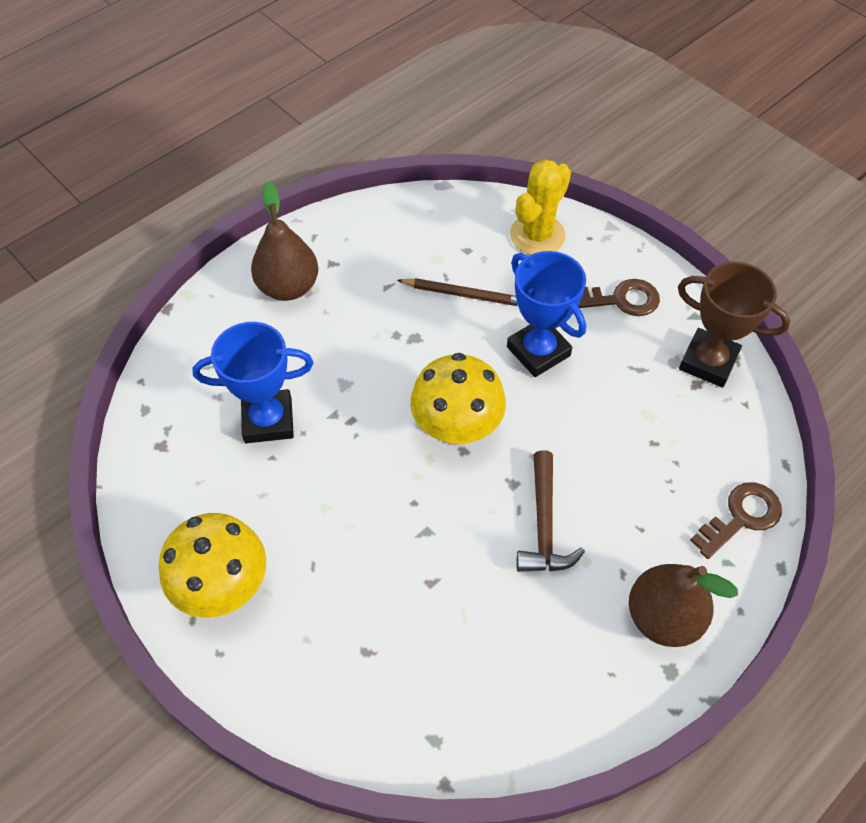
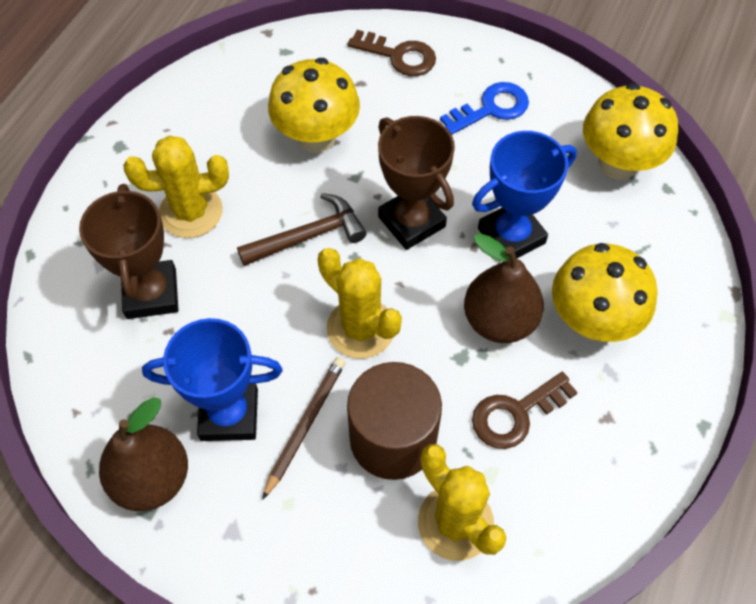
blue key: 0 -> 1
brown cylinder: 0 -> 1
brown trophy: 1 -> 2
yellow cactus: 1 -> 3
yellow mushroom: 2 -> 3

